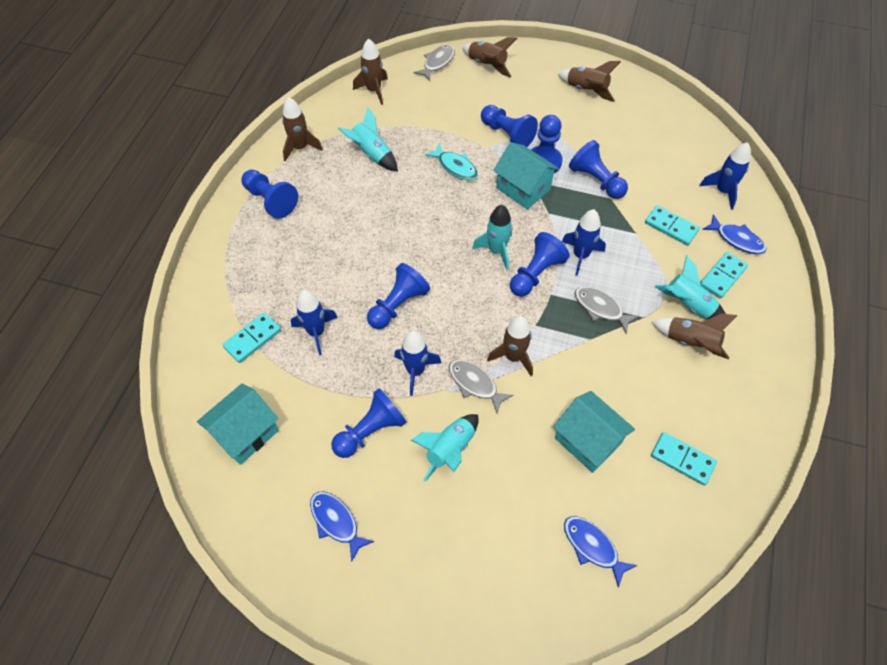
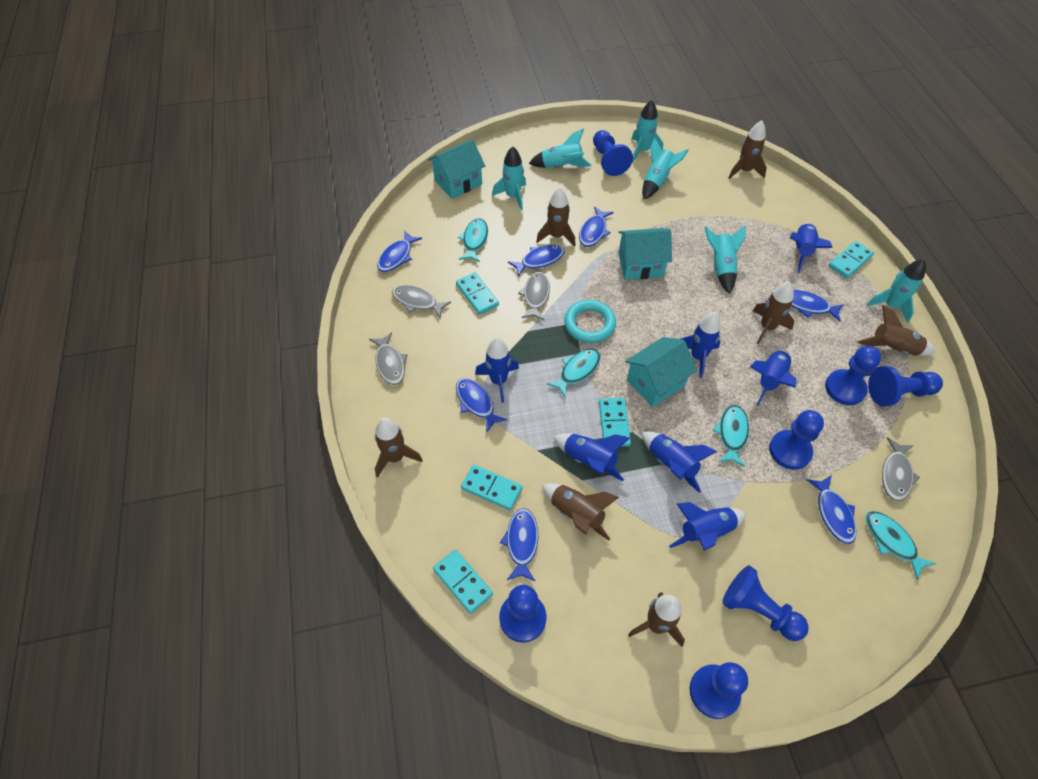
blue fish: 3 -> 7
blue rocket: 4 -> 7
brown rocket: 6 -> 7
grey fish: 3 -> 4
turquoise domino: 4 -> 5
turquoise fish: 1 -> 4
turquoise ring: 0 -> 1
turquoise rocket: 4 -> 6

